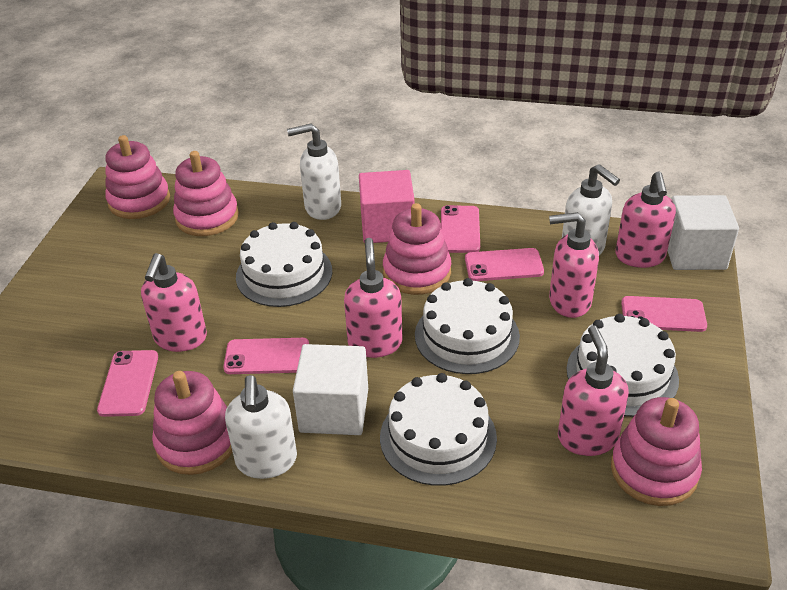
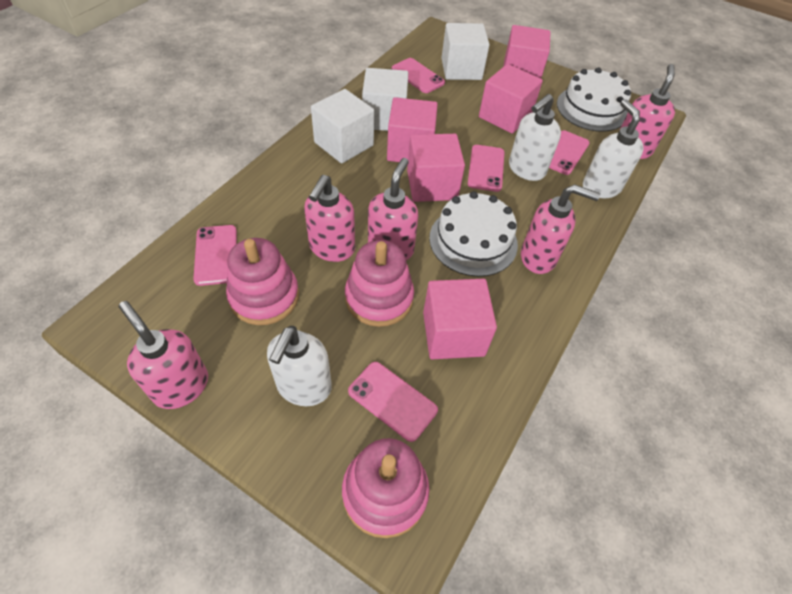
pink cube: 1 -> 5
pink stacking toy: 5 -> 3
white cake: 4 -> 2
white cube: 2 -> 3

